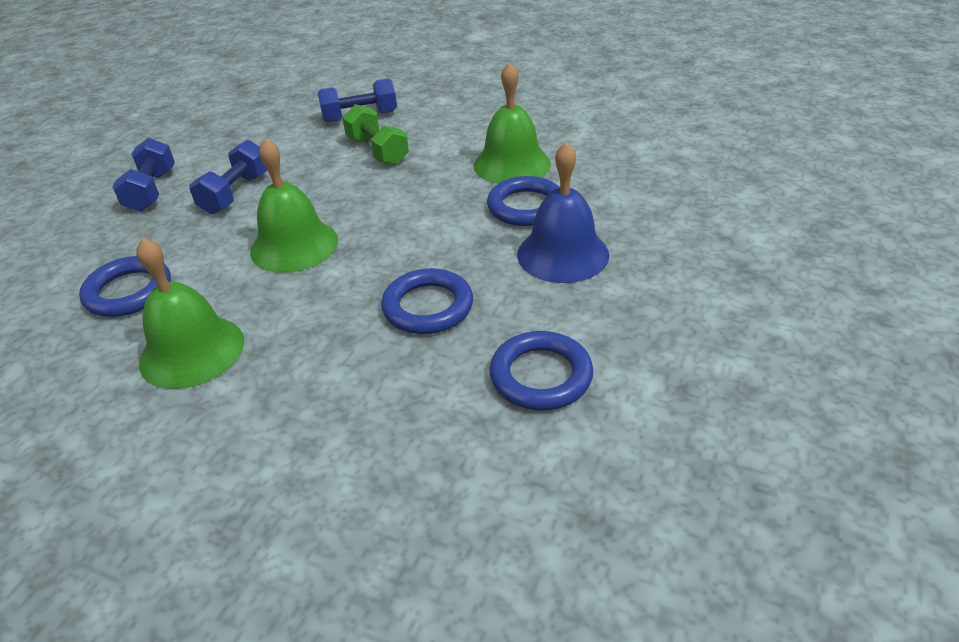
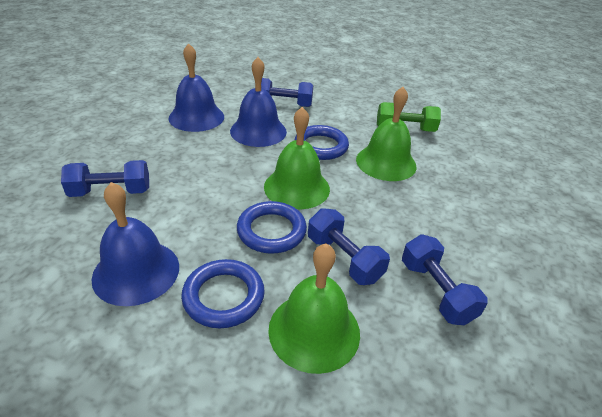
blue bell: 1 -> 3
blue dumbbell: 3 -> 4
blue ring: 4 -> 3

